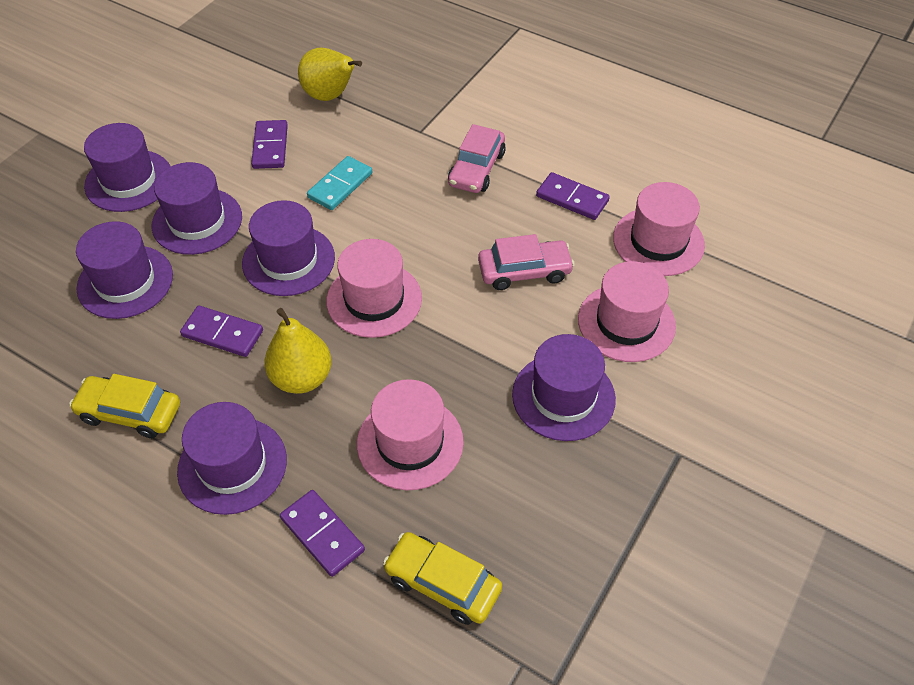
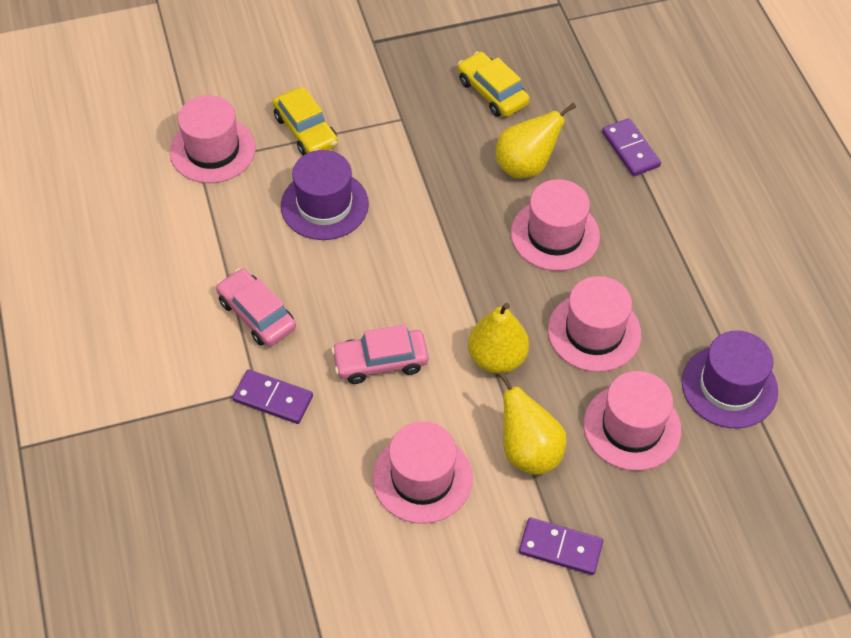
pink hat: 4 -> 5
purple domino: 4 -> 3
purple hat: 6 -> 2
turquoise domino: 1 -> 0
yellow pear: 2 -> 3

